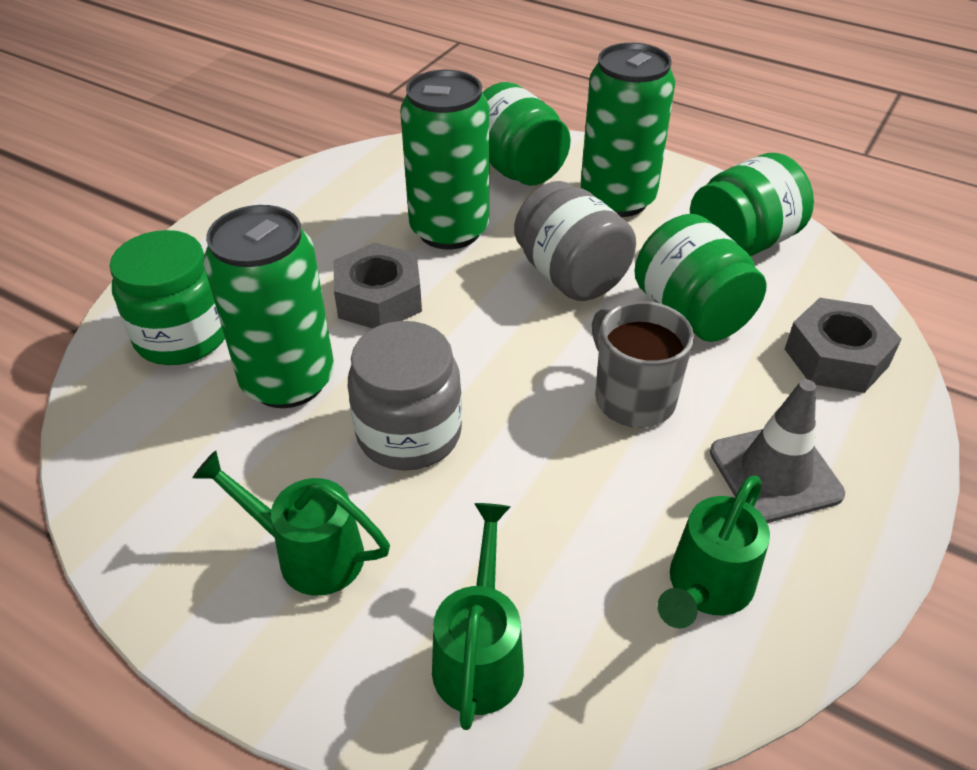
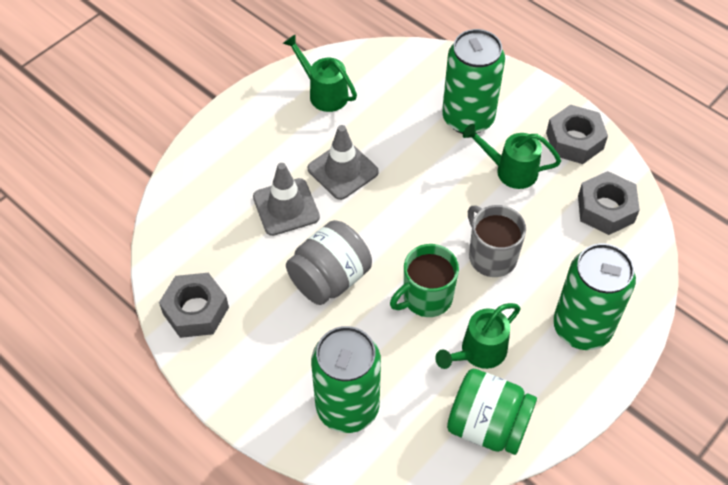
green jar: 4 -> 1
green mug: 0 -> 1
grey jar: 2 -> 1
grey nut: 2 -> 3
grey traffic cone: 1 -> 2

